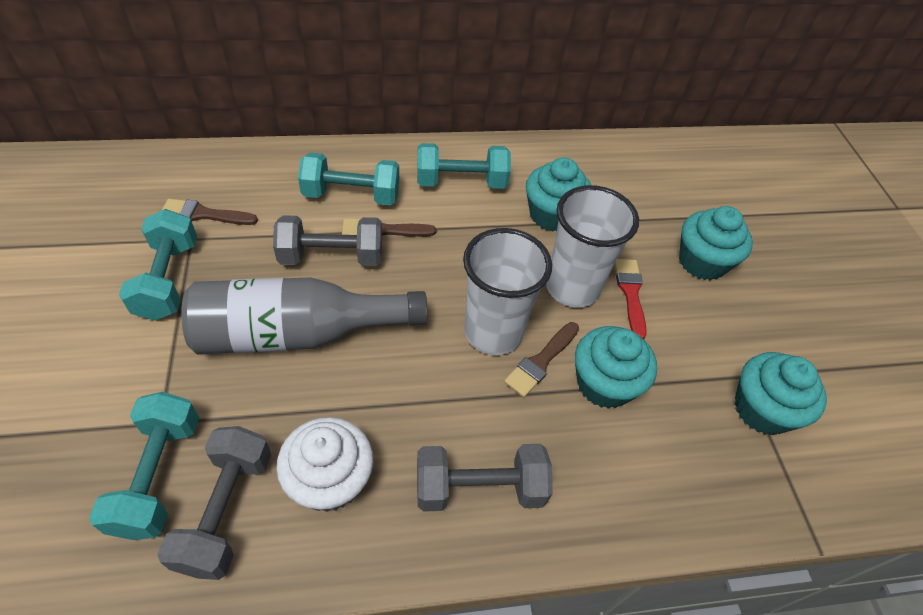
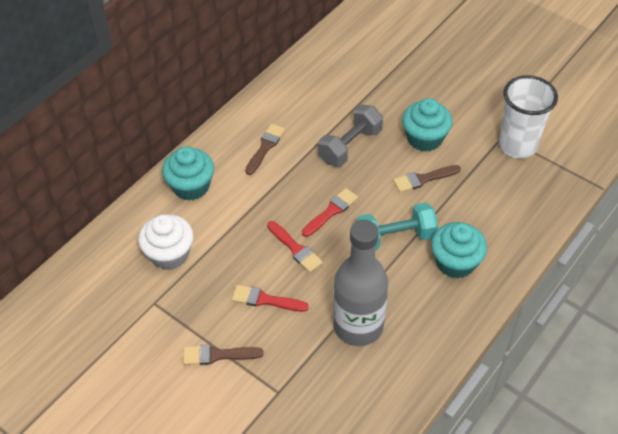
grey dumbbell: 3 -> 1
red brush: 1 -> 3
turquoise cupcake: 4 -> 3
turquoise dumbbell: 4 -> 1
white cup: 2 -> 1

